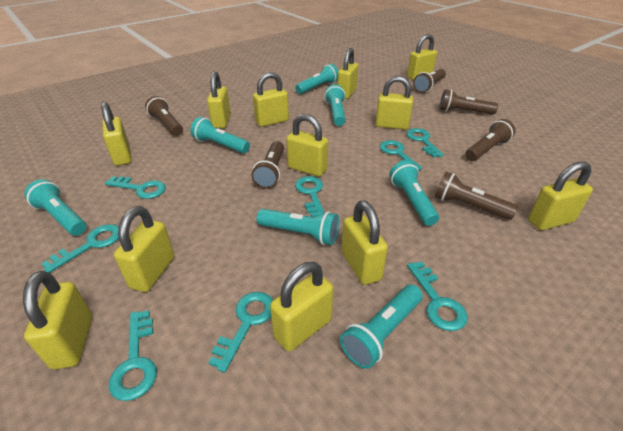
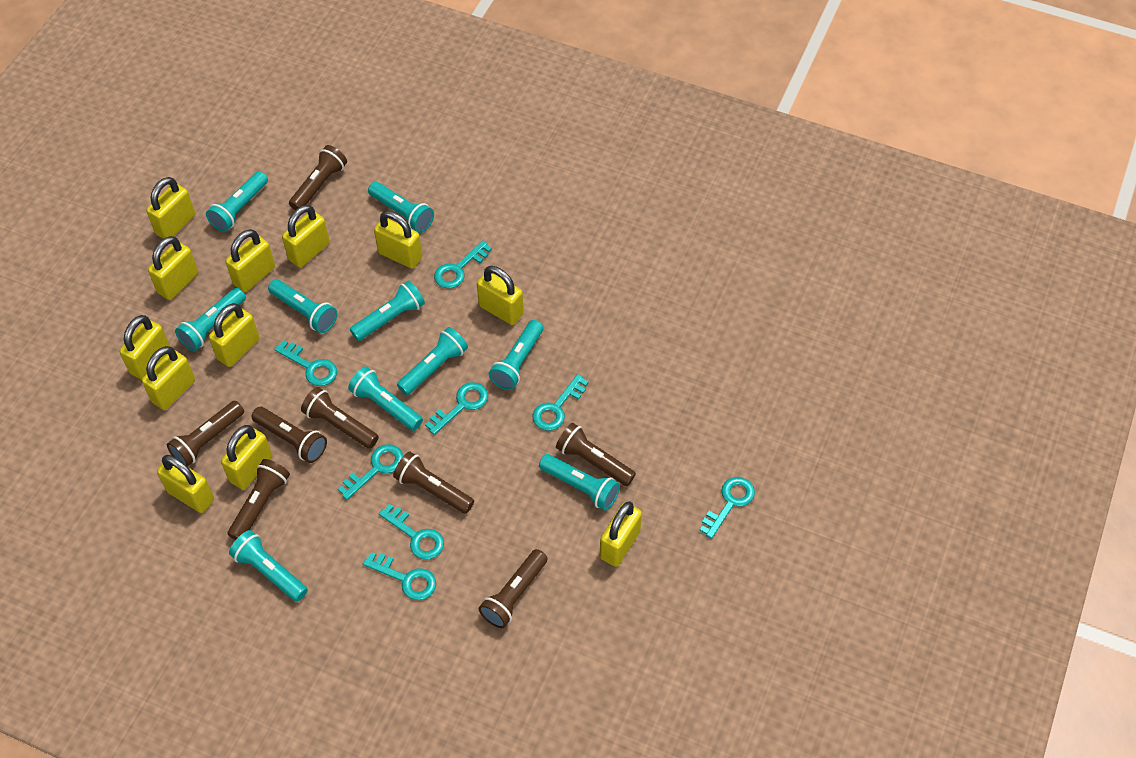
brown flashlight: 6 -> 8
turquoise flashlight: 7 -> 10

